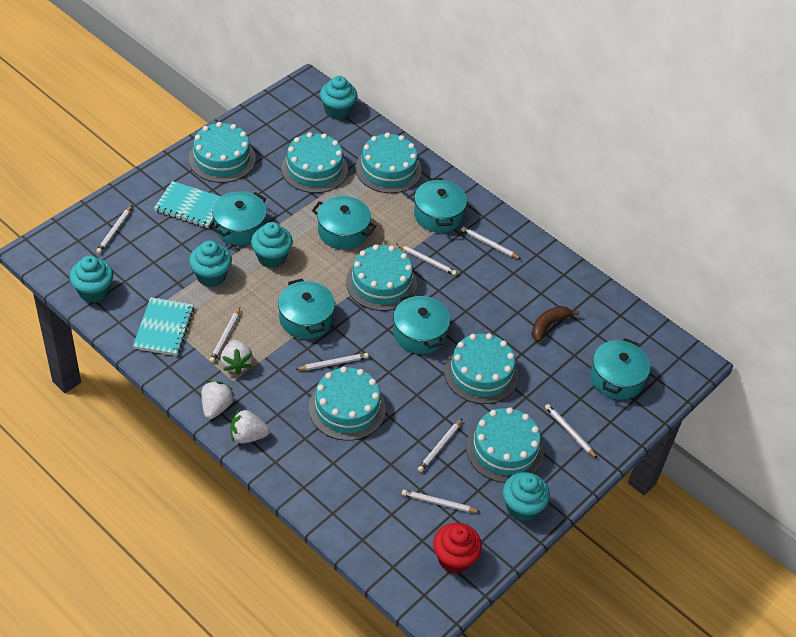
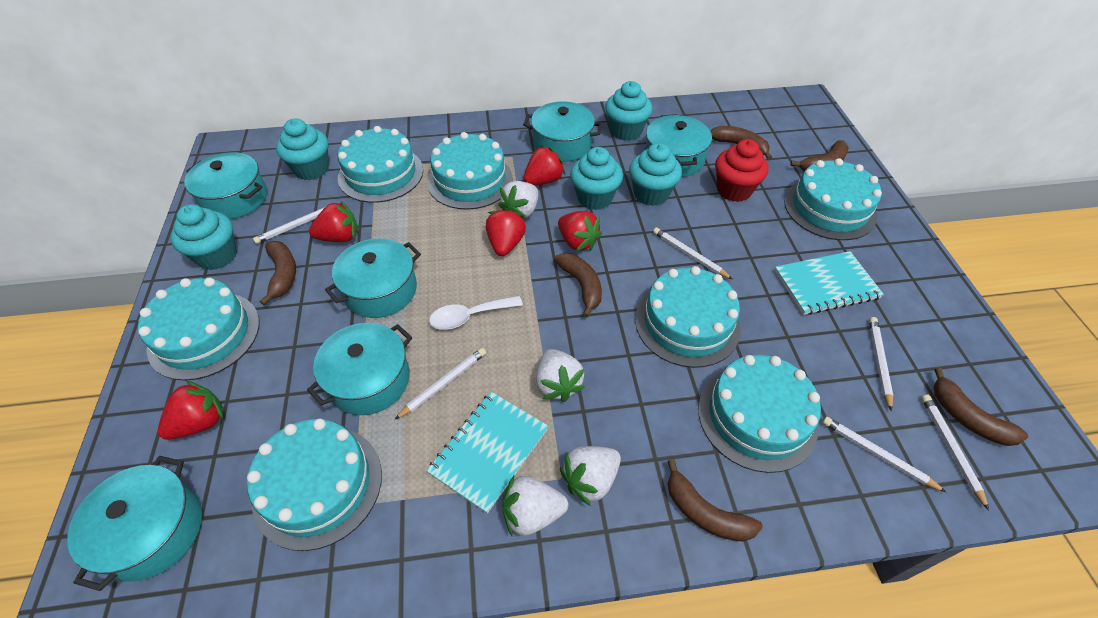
brown banana: 1 -> 6
red strawberry: 0 -> 5
white pencil: 8 -> 6
white spoon: 0 -> 1
white strawberry: 3 -> 4

